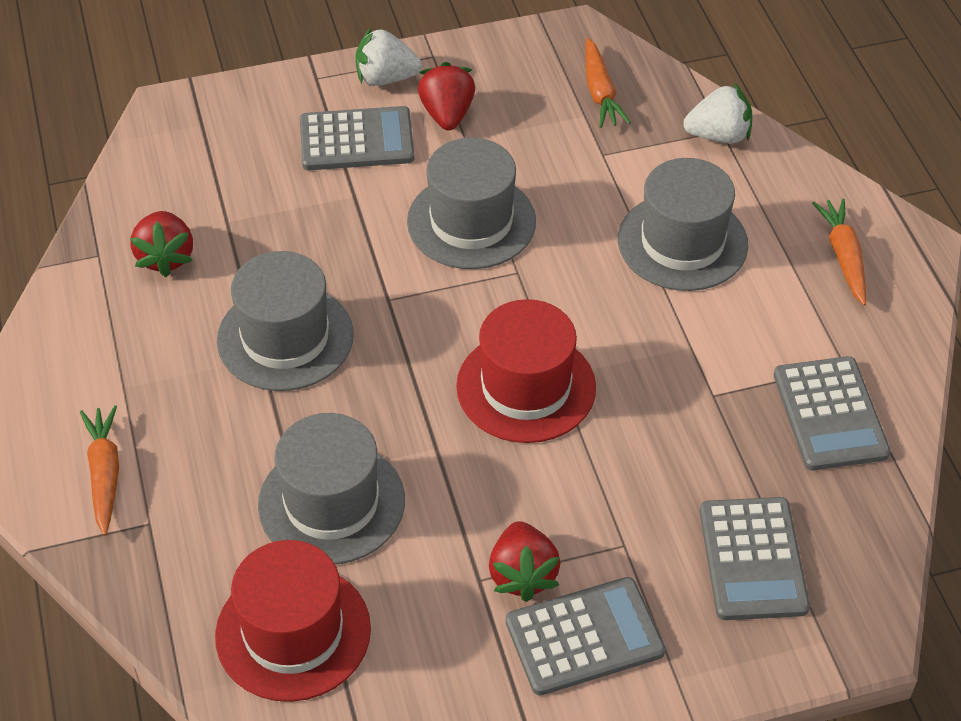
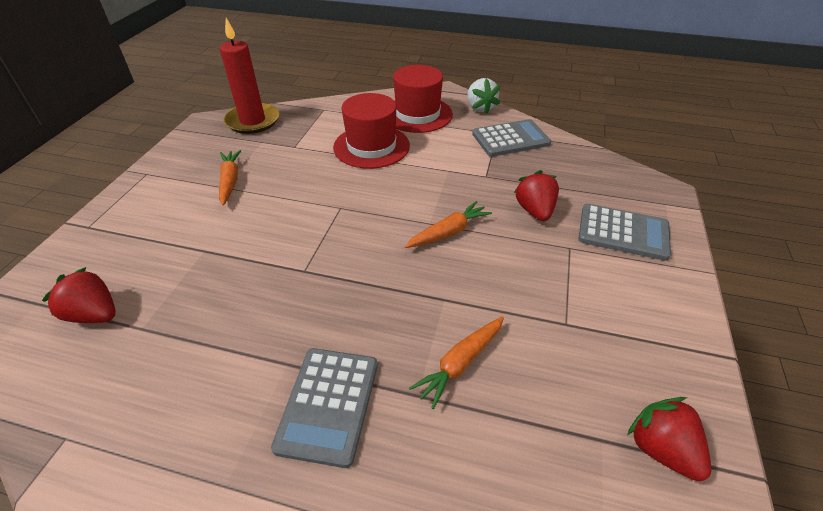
grey calculator: 4 -> 3
grey hat: 4 -> 0
red candle: 0 -> 1
white strawberry: 2 -> 1

